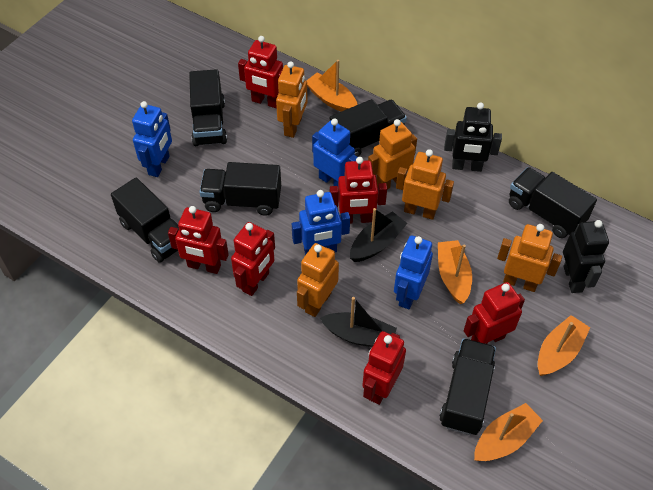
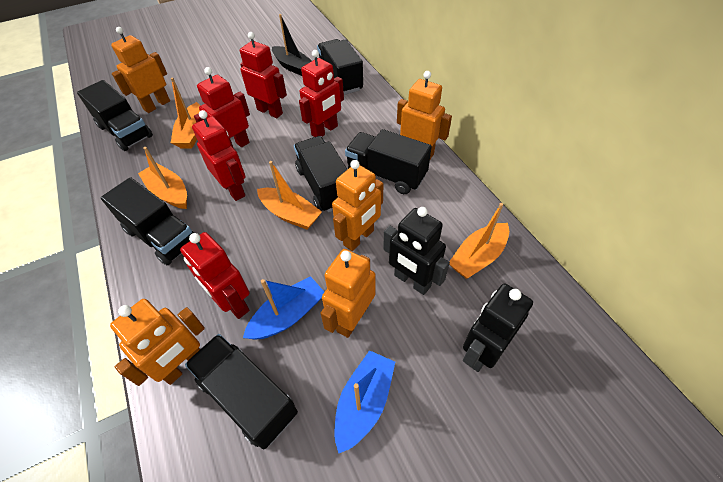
black boat: 2 -> 1
blue boat: 0 -> 2
blue robot: 4 -> 0
red robot: 6 -> 5

